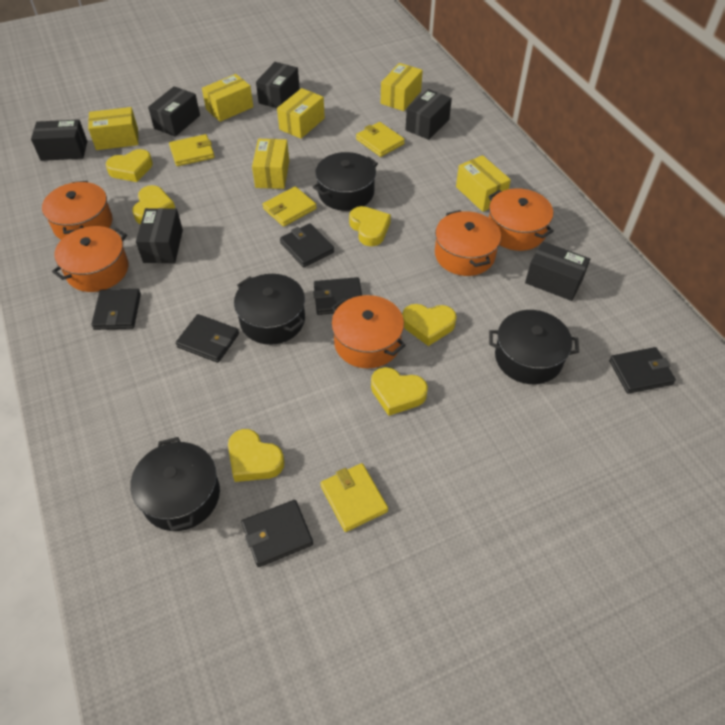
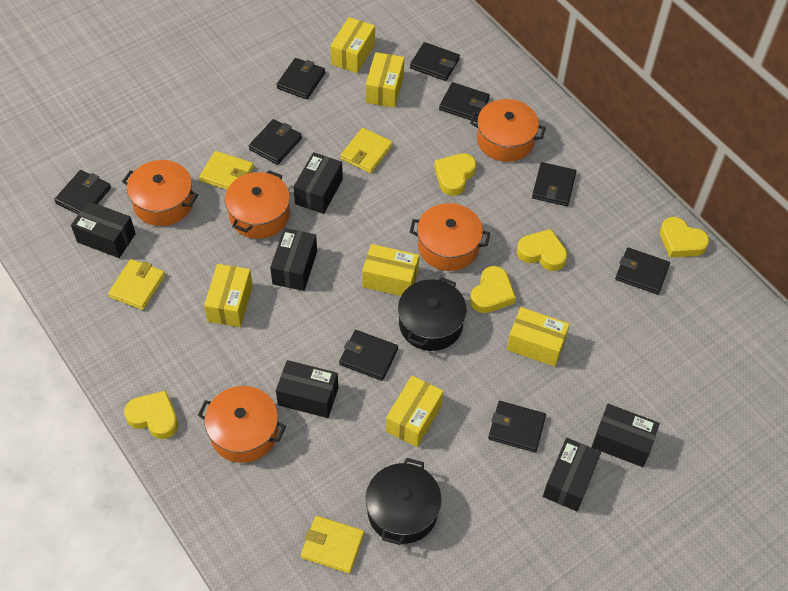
black pot: 4 -> 2
black wallet: 6 -> 9
yellow heart: 6 -> 5

